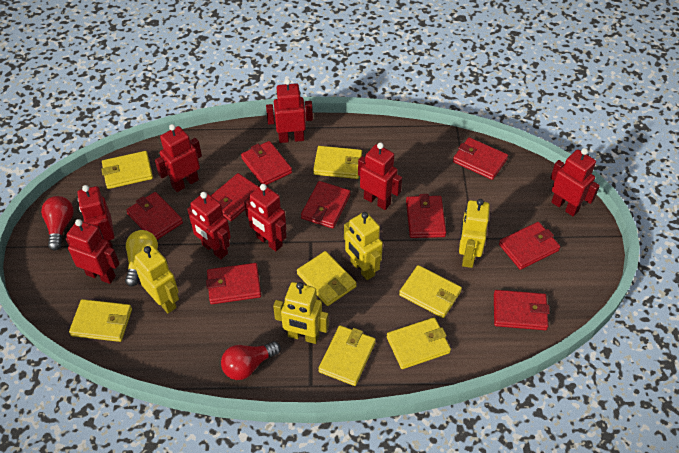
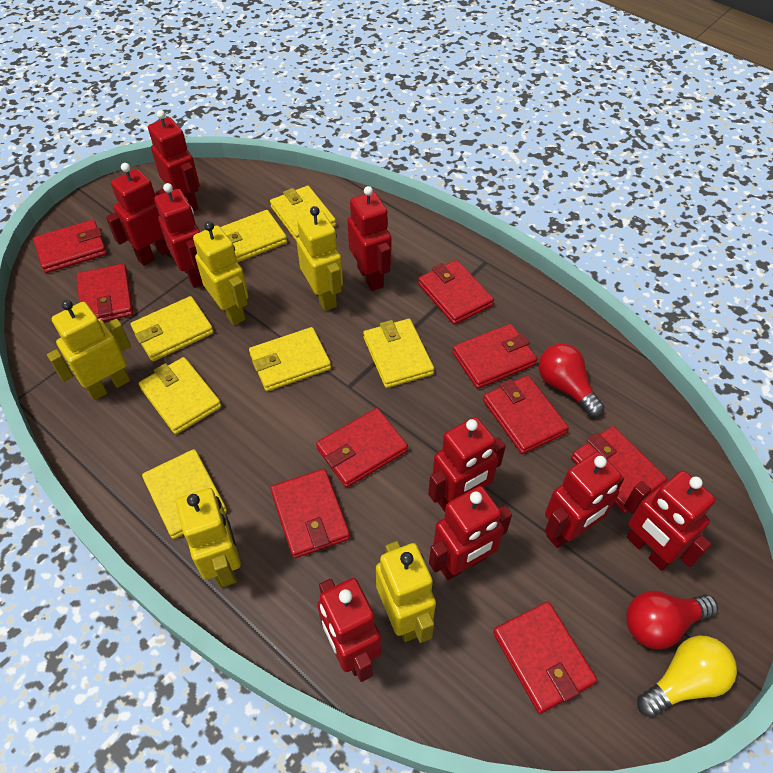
red robot: 8 -> 9
yellow robot: 4 -> 5

